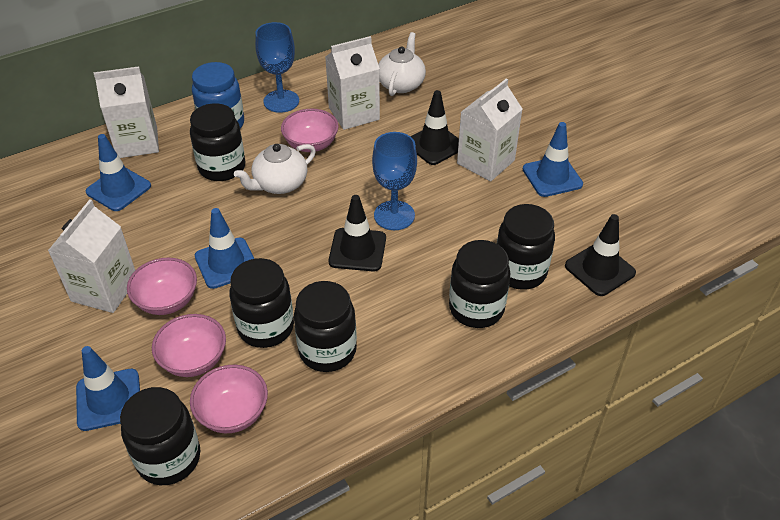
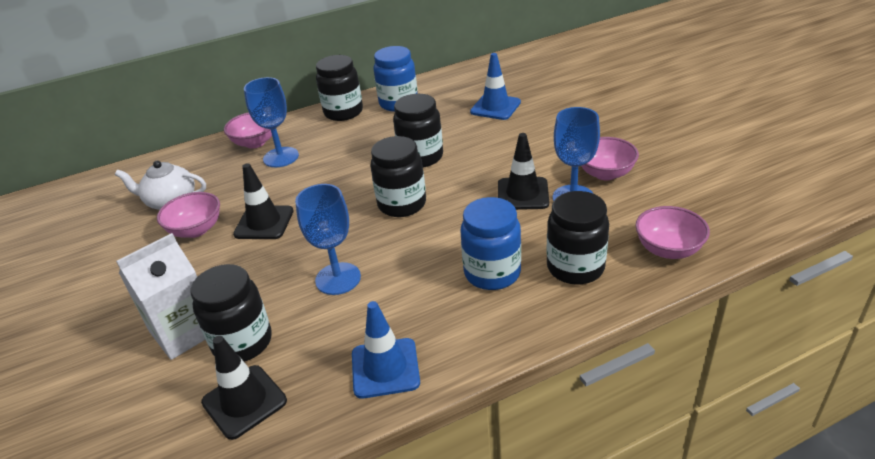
black jar: 6 -> 5
blue goblet: 2 -> 3
blue jar: 1 -> 2
blue traffic cone: 4 -> 2
white carton: 4 -> 1
white teapot: 2 -> 1

